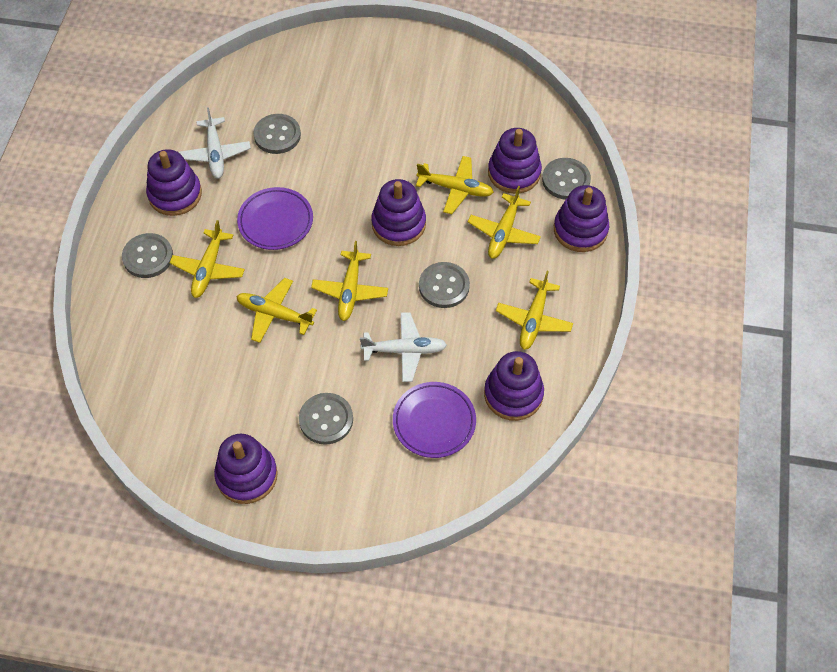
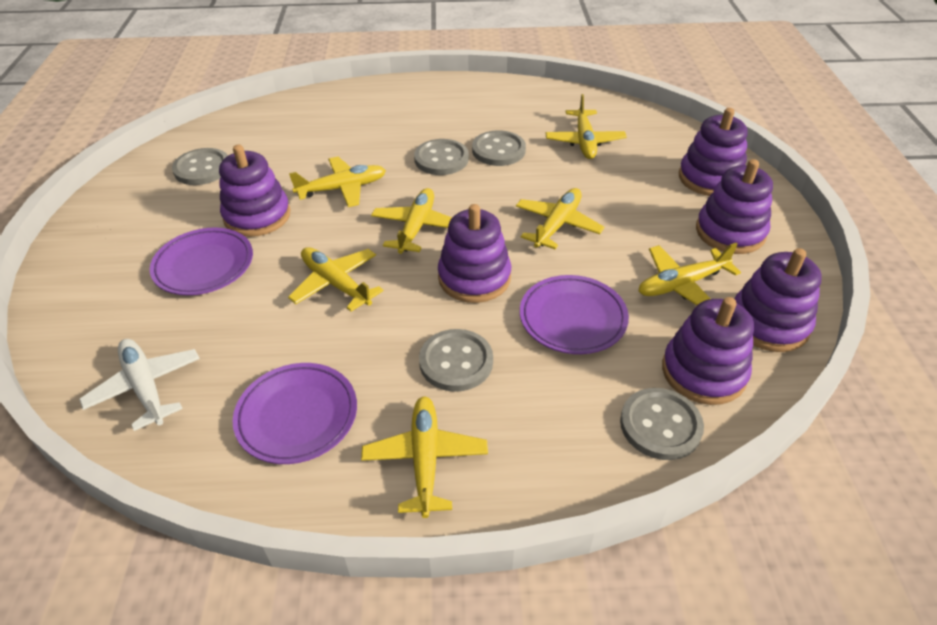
purple plate: 2 -> 3
white plane: 2 -> 1
yellow plane: 6 -> 7

